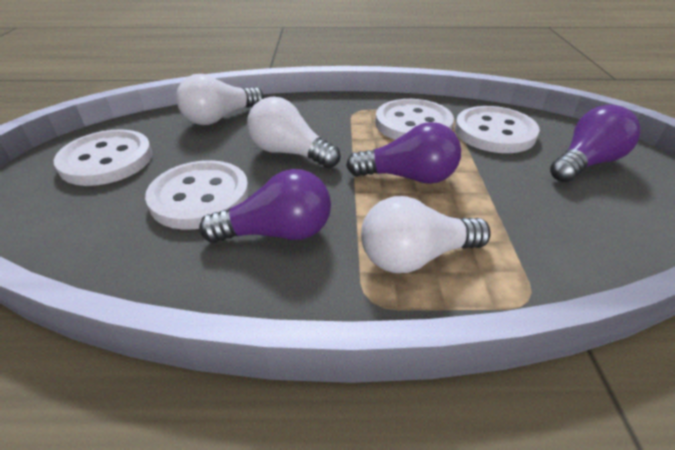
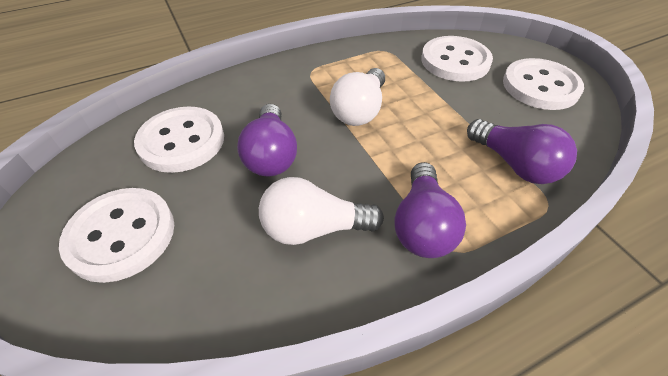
white light bulb: 3 -> 2

